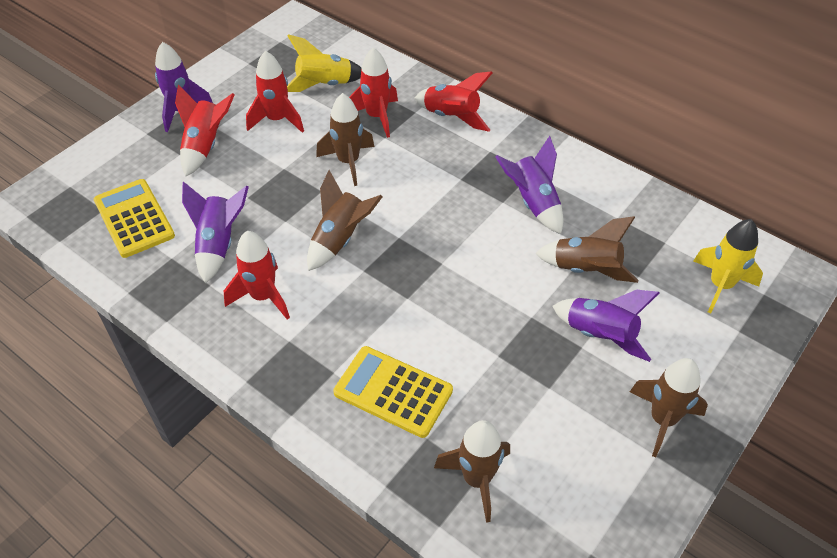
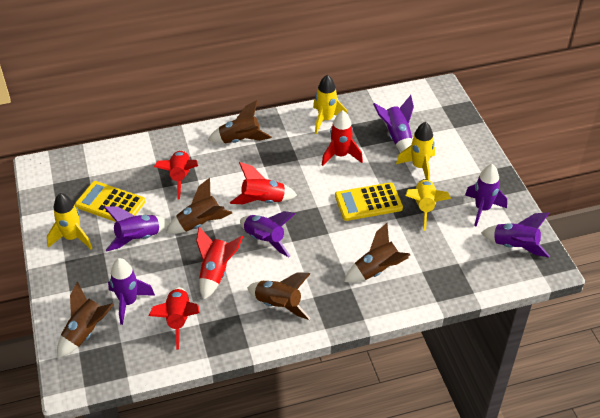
purple rocket: 4 -> 6
yellow rocket: 2 -> 4

